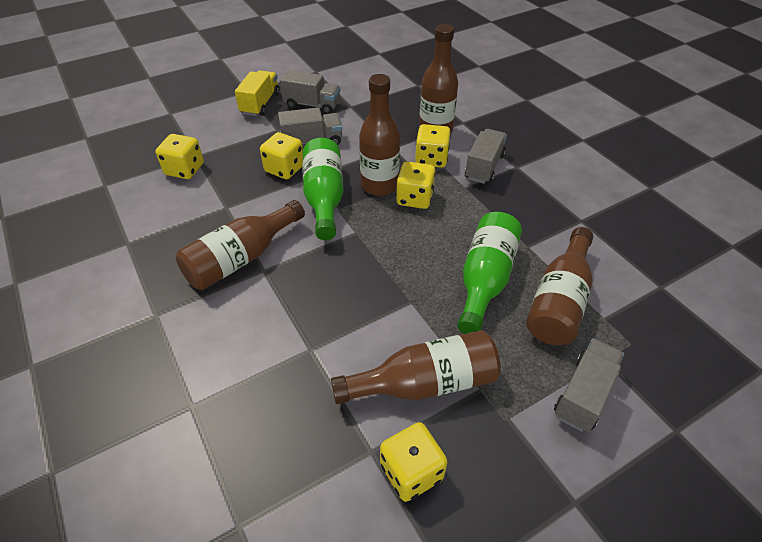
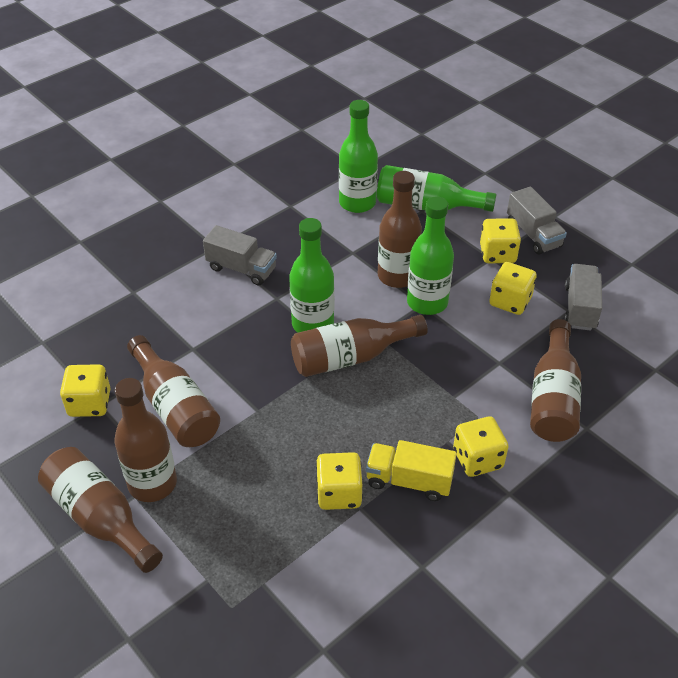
brown bottle: 5 -> 6
green bottle: 2 -> 4
grey truck: 4 -> 3

